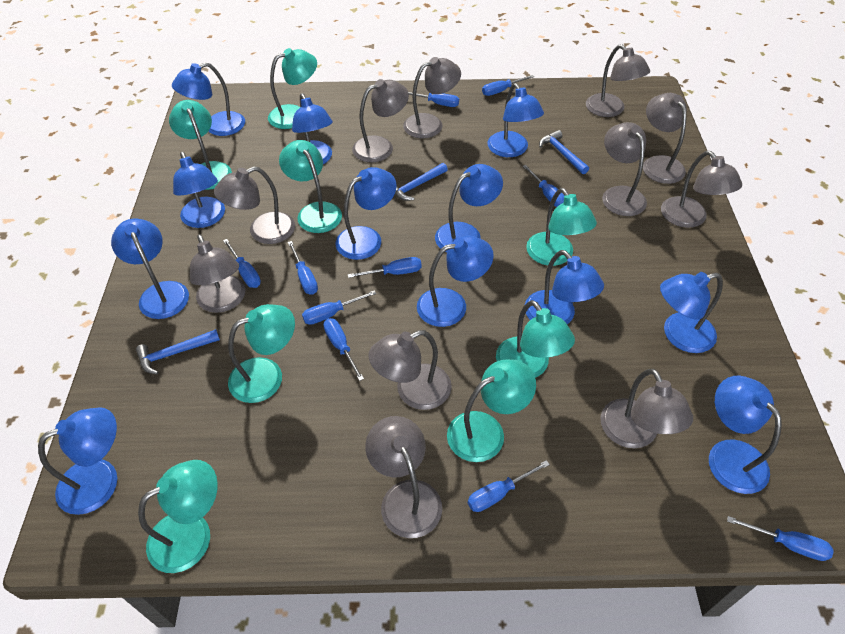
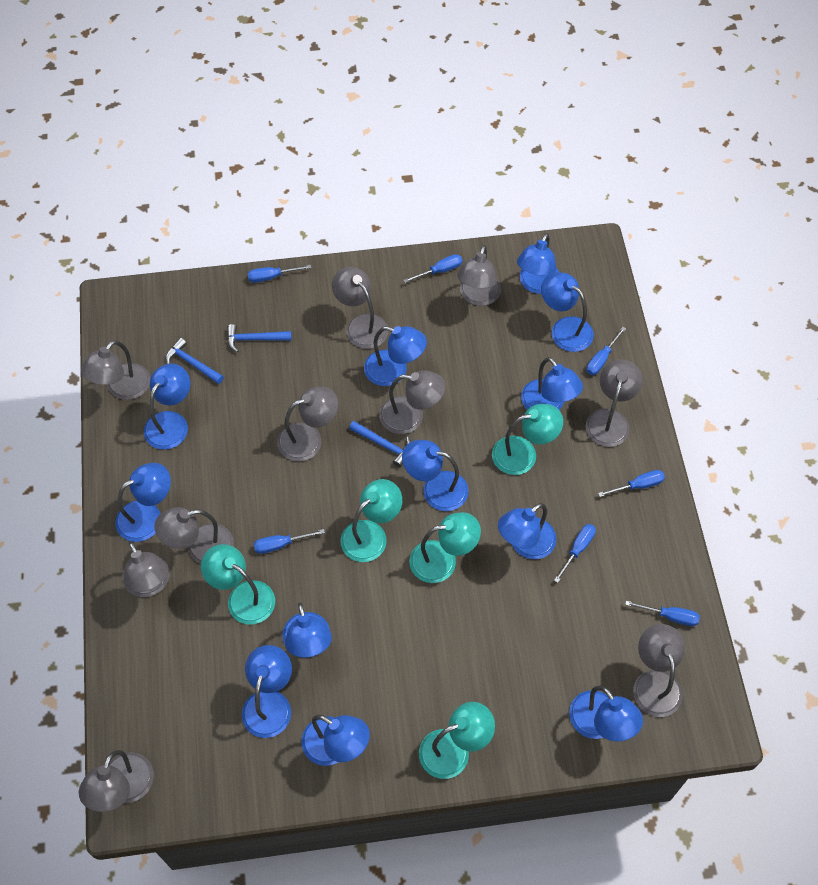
blue screwdriver: 10 -> 7
grey lamp: 11 -> 10
turquoise lamp: 8 -> 5

